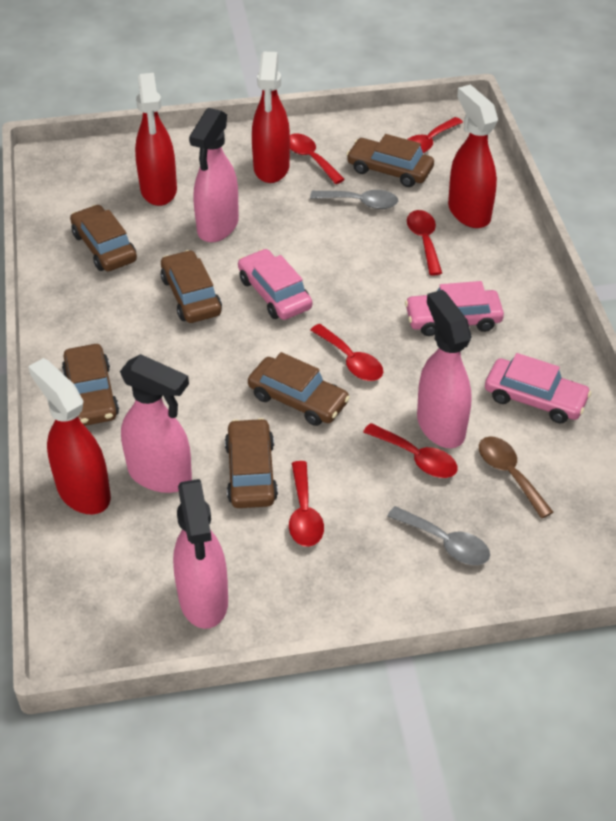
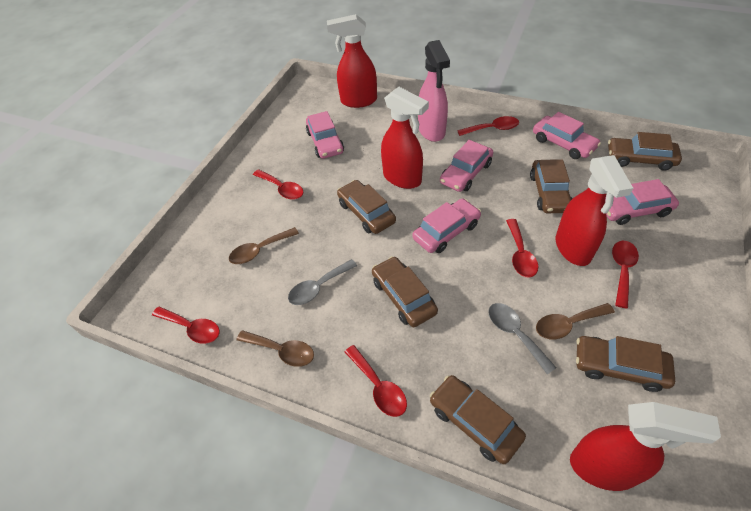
brown spoon: 1 -> 3
pink car: 3 -> 5
pink spray bottle: 4 -> 1

